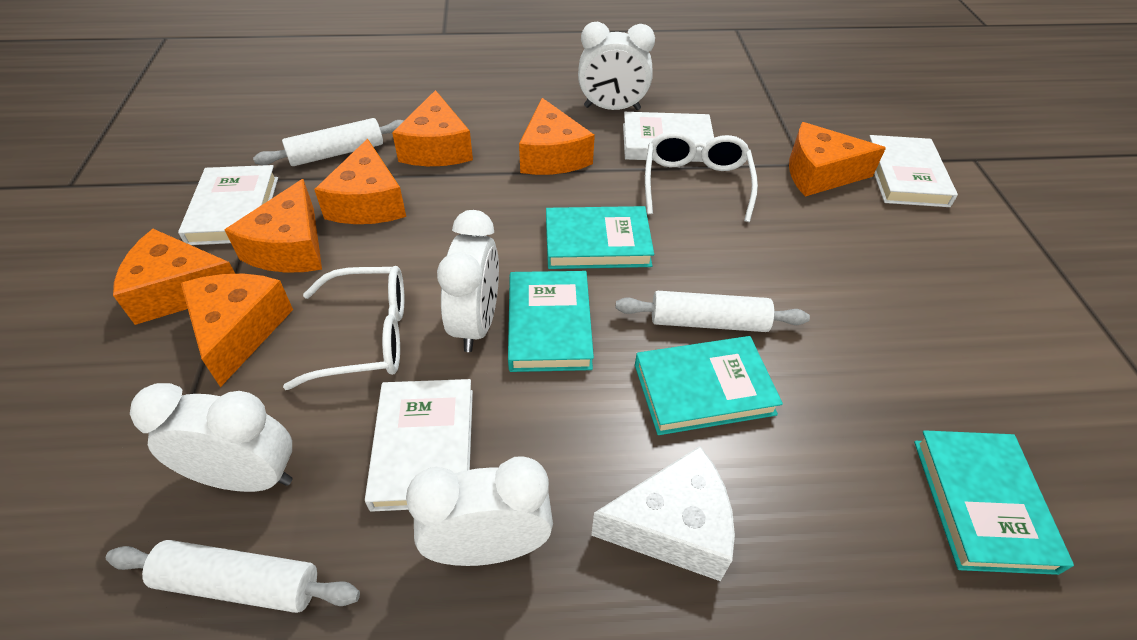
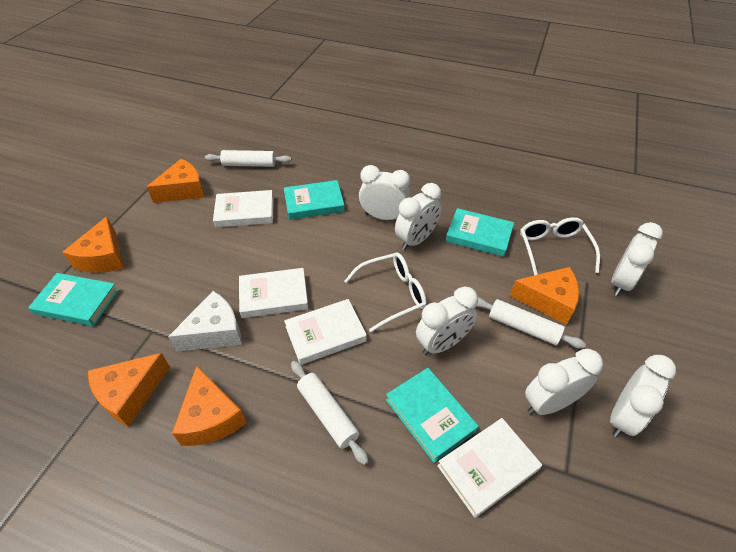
orange cheese: 7 -> 5
white clock: 4 -> 6

